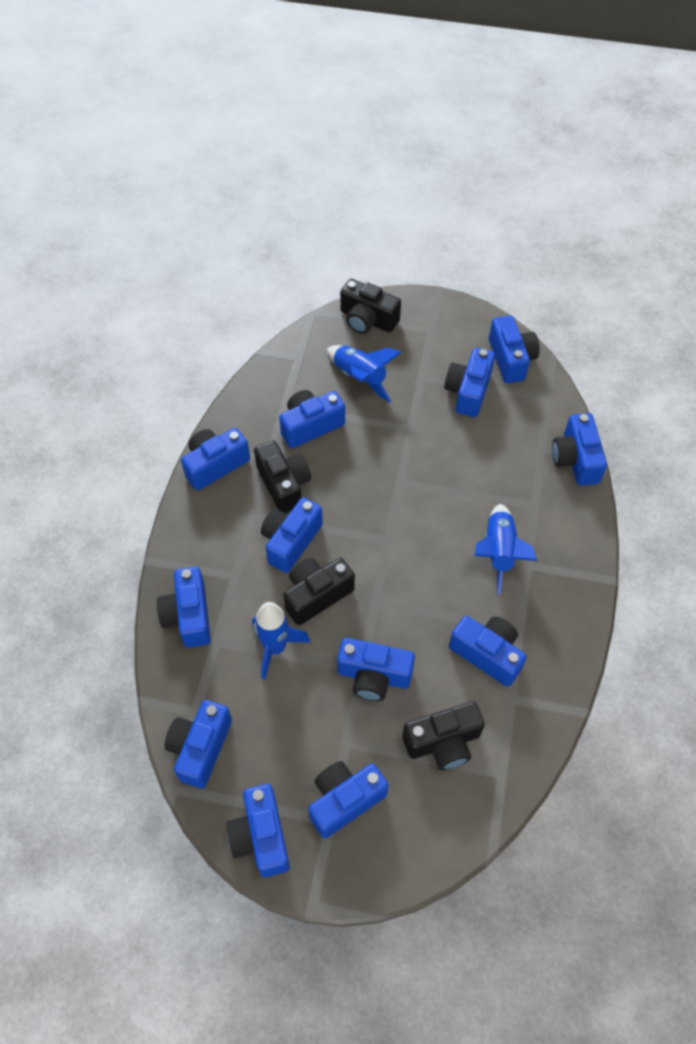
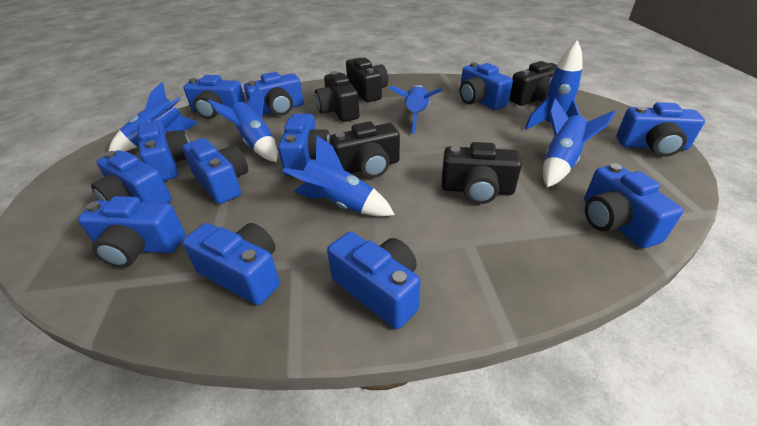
black camera: 4 -> 5
blue rocket: 3 -> 6

